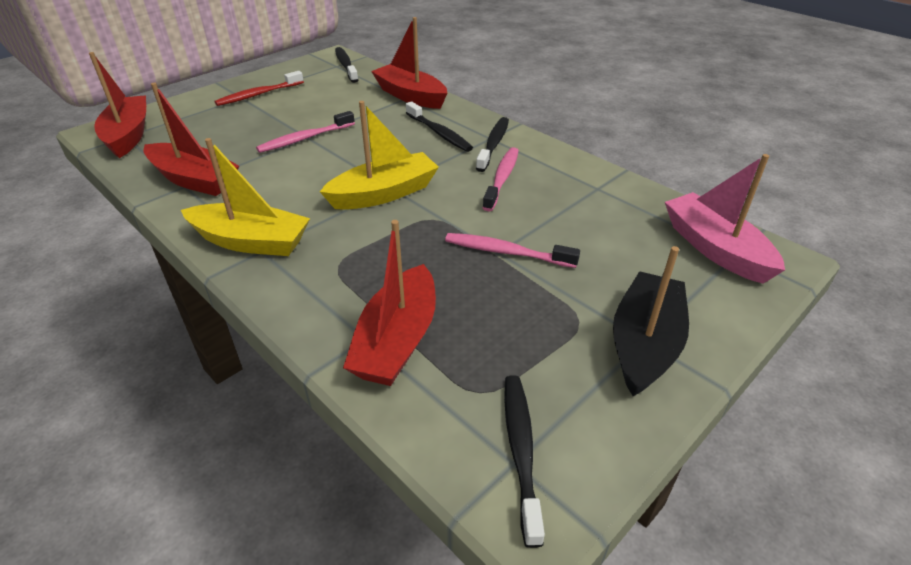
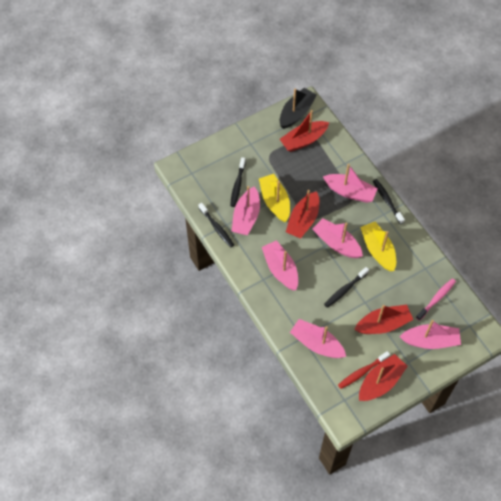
pink boat: 1 -> 6
pink toothbrush: 3 -> 1

